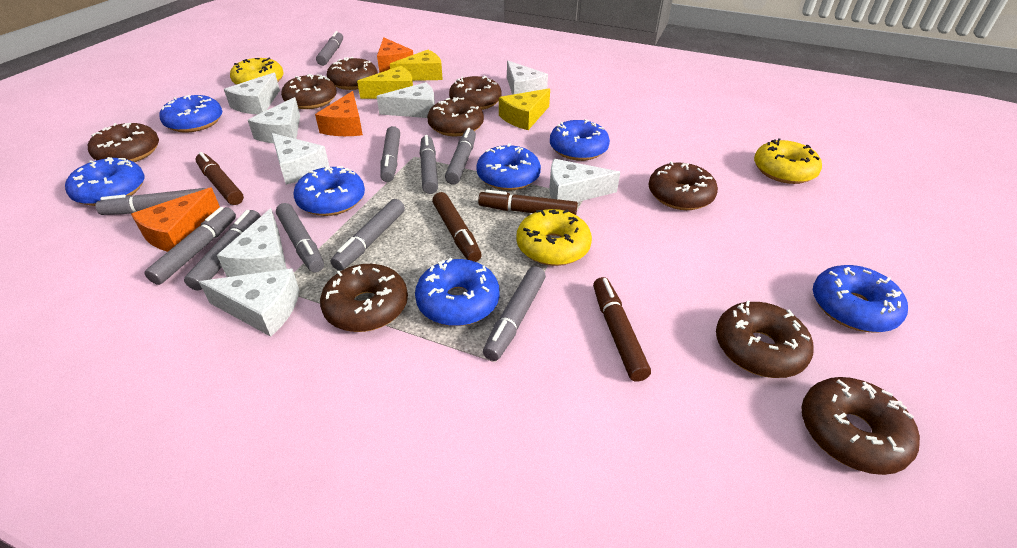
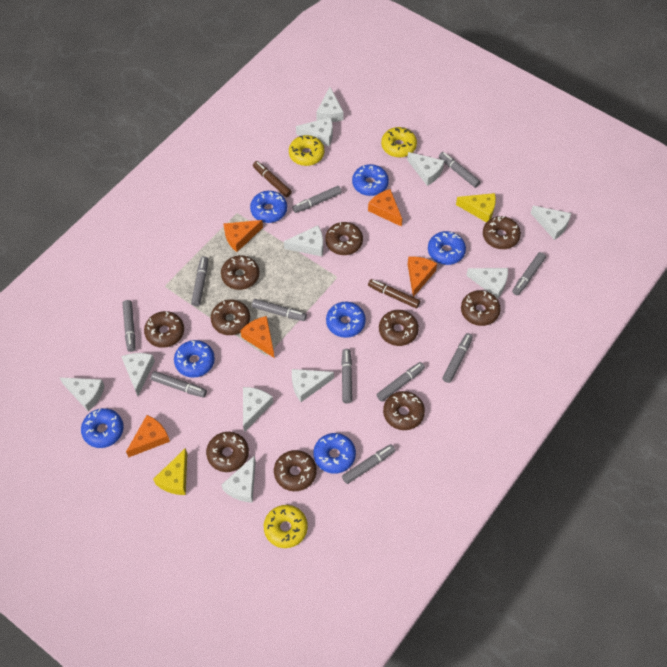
brown donut: 9 -> 10
brown marker: 4 -> 2
grey marker: 10 -> 11
orange cheese: 3 -> 5
white cheese: 8 -> 11
yellow cheese: 3 -> 2

